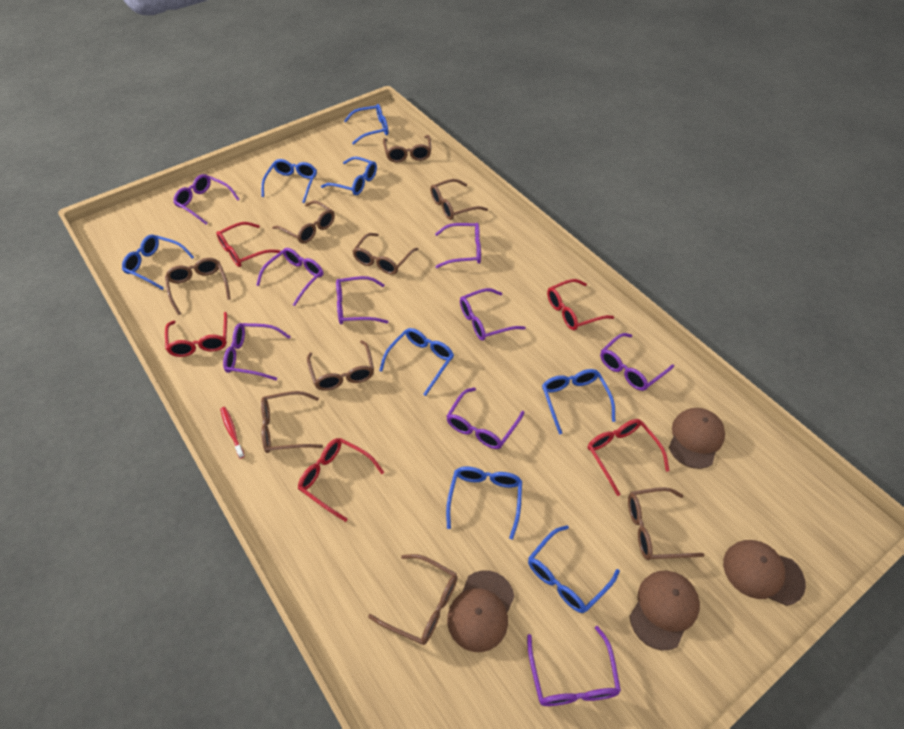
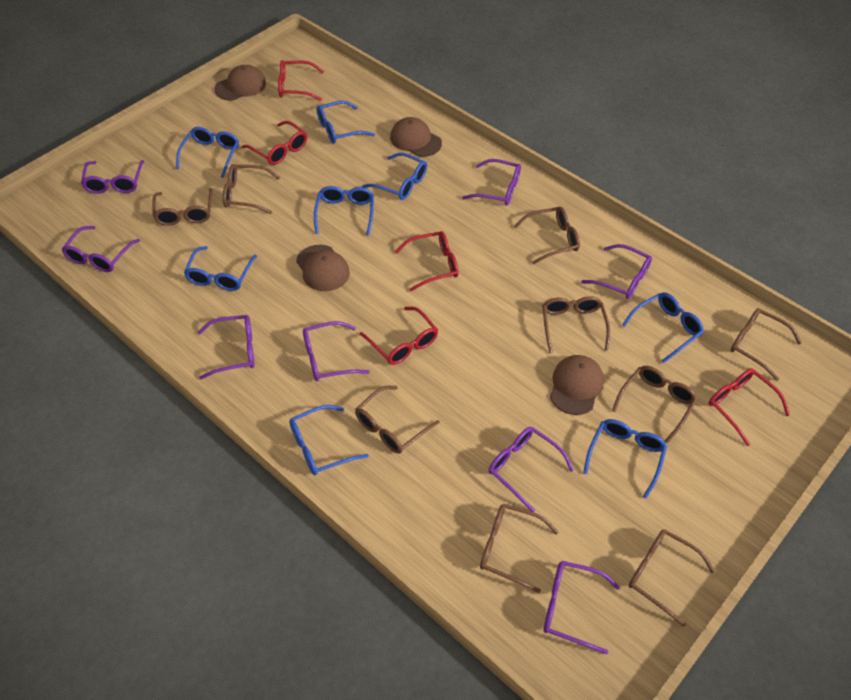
purple glasses: 9 -> 8
red toothbrush: 1 -> 0

